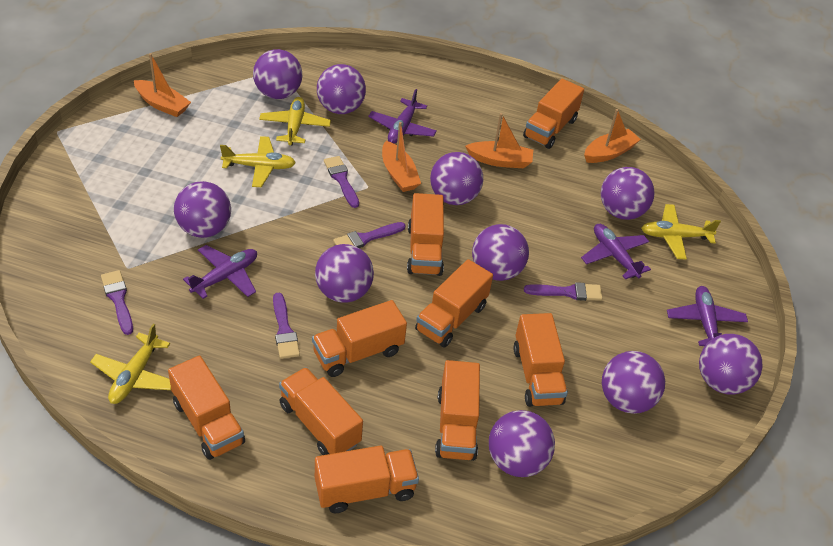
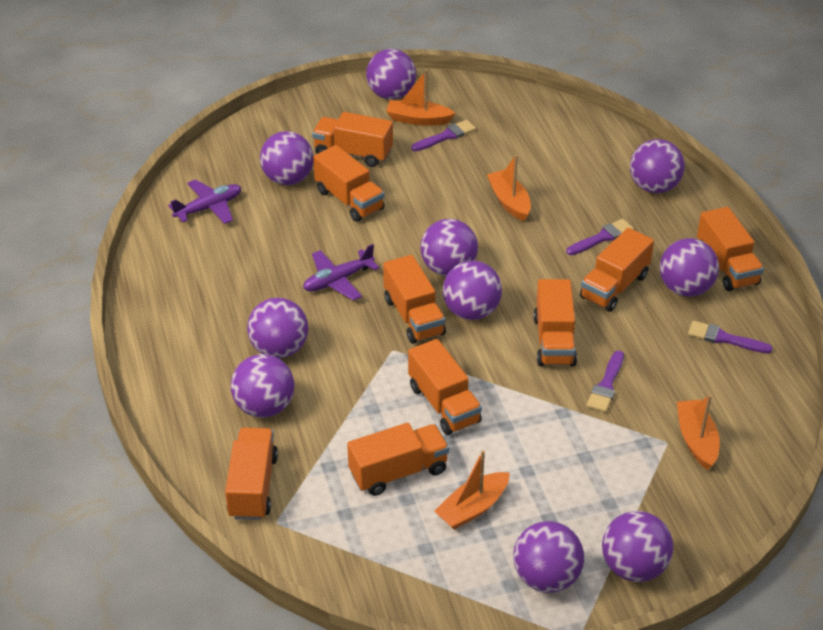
purple brush: 5 -> 4
purple plane: 4 -> 2
yellow plane: 4 -> 0

